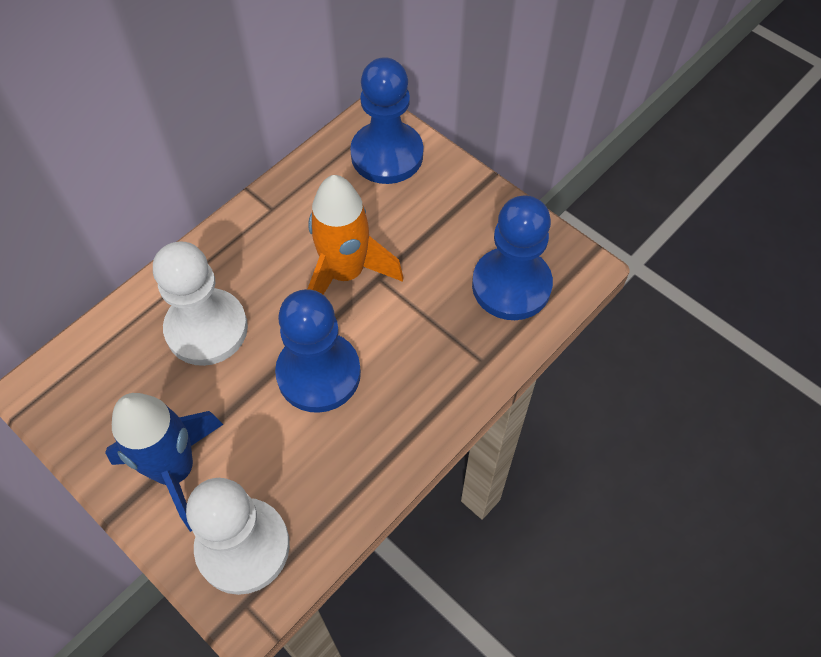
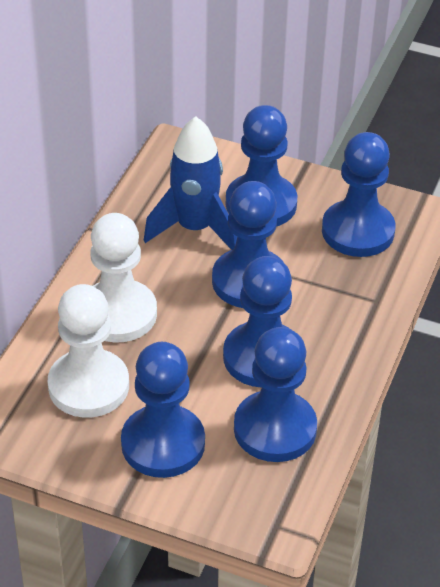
blue pawn: 3 -> 6
orange rocket: 1 -> 0

